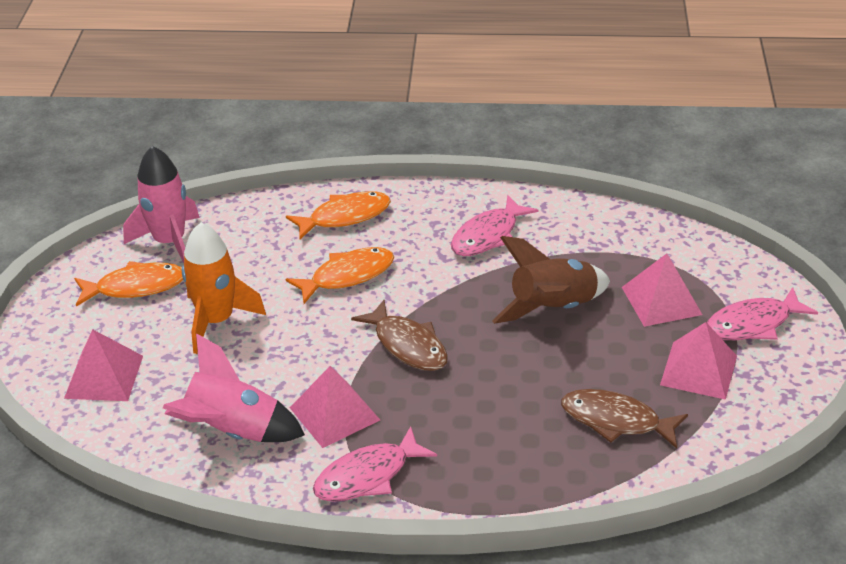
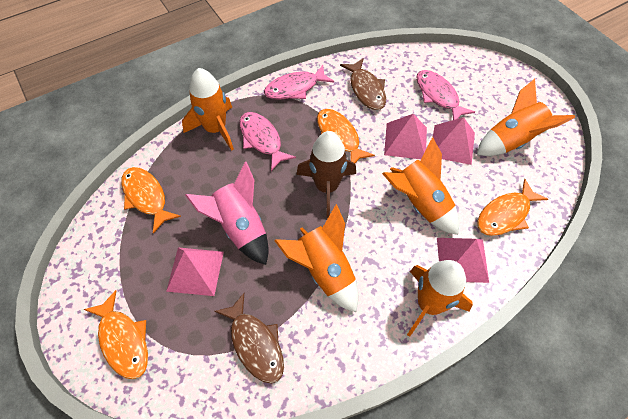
orange fish: 3 -> 4
orange rocket: 1 -> 5
pink rocket: 2 -> 1

